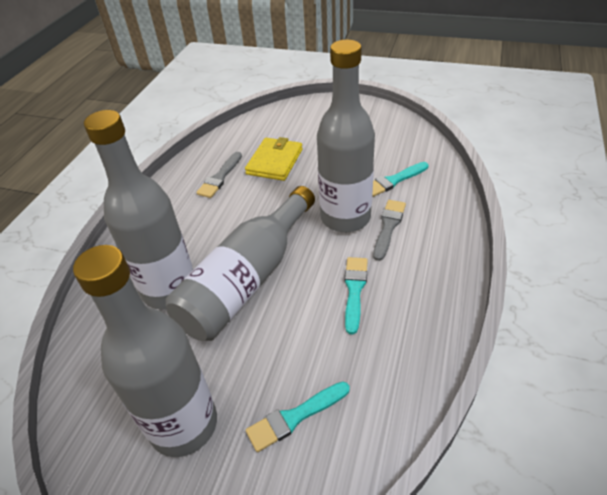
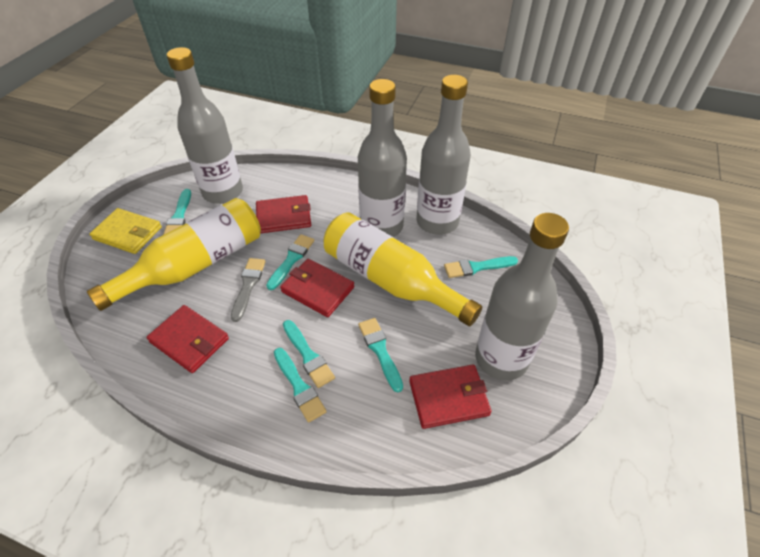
grey brush: 2 -> 1
red wallet: 0 -> 4
turquoise brush: 3 -> 6
yellow bottle: 0 -> 2

